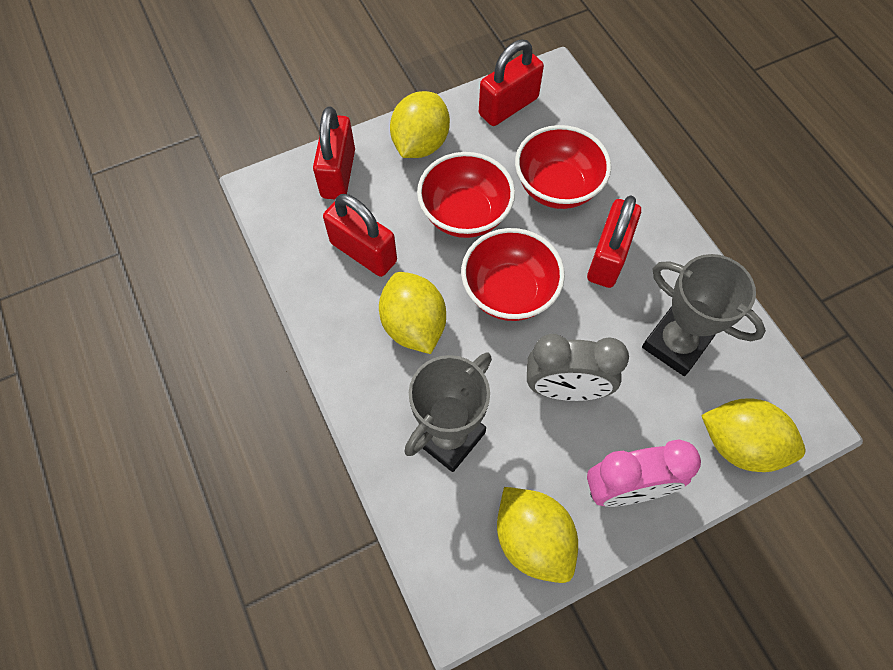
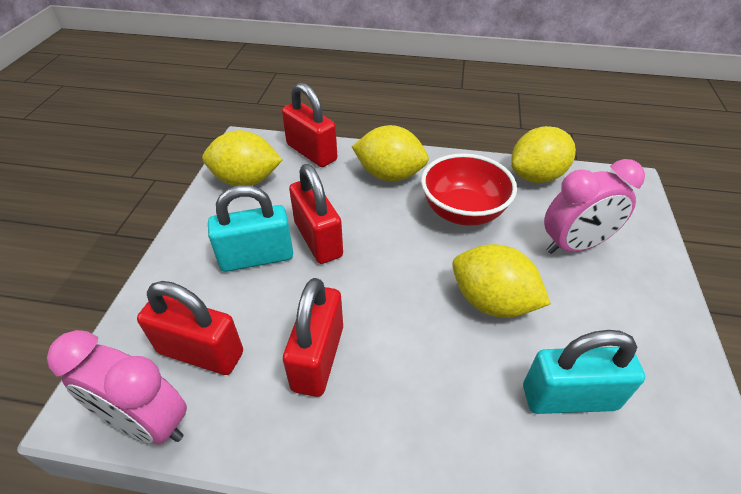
grey clock: 1 -> 0
grey trophy: 2 -> 0
pink clock: 1 -> 2
red bowl: 3 -> 1
turquoise padlock: 0 -> 2

